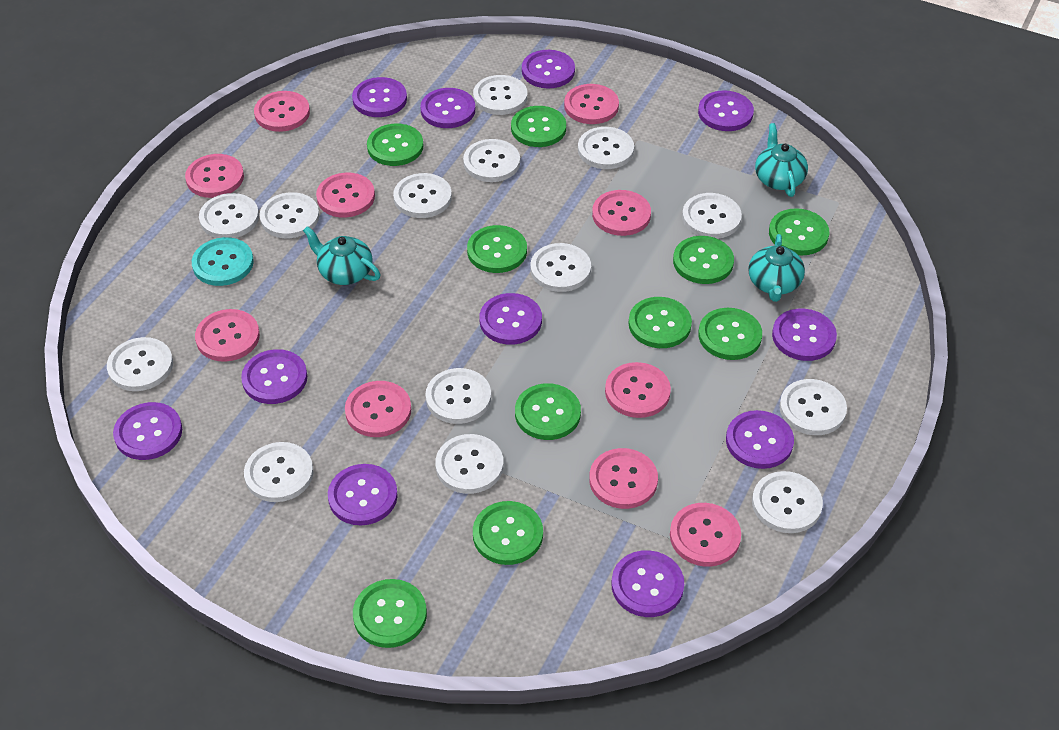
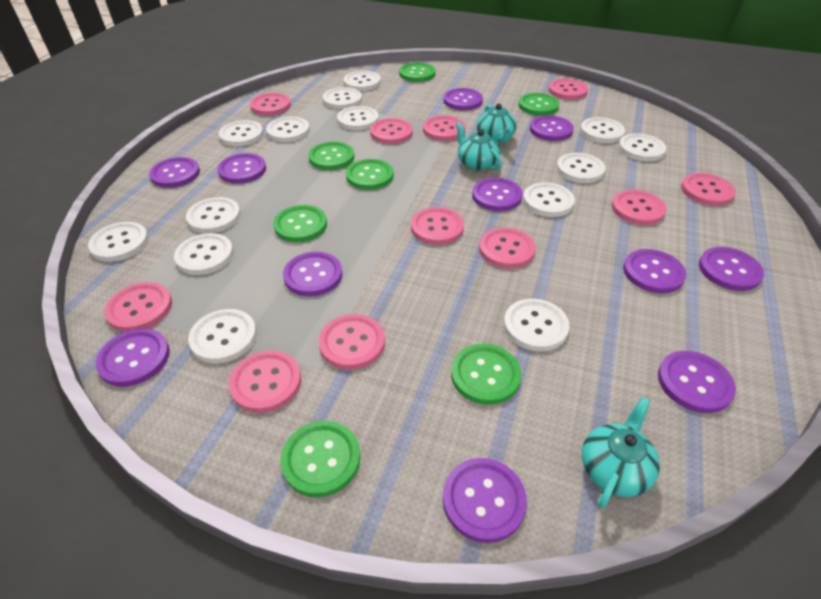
green button: 10 -> 7
pink button: 10 -> 11
turquoise button: 1 -> 0

